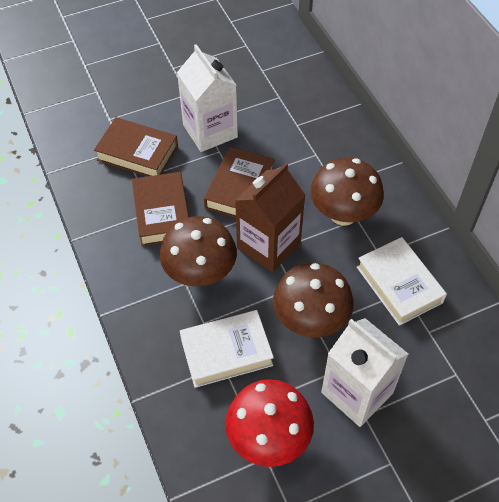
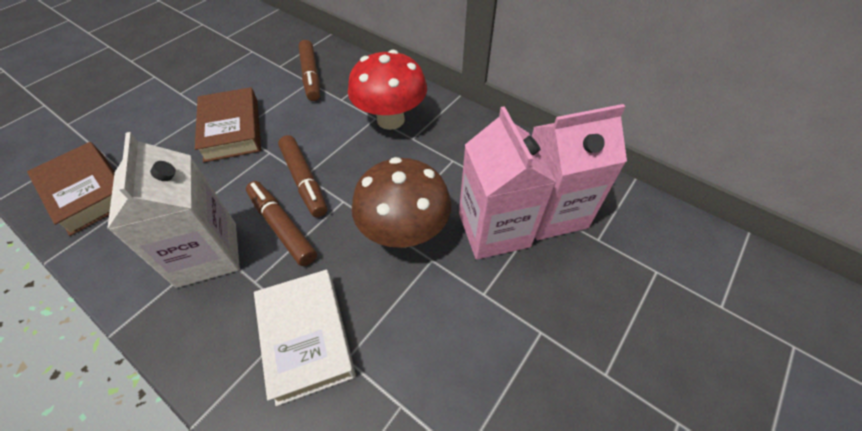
brown book: 3 -> 2
brown carton: 1 -> 0
brown marker: 0 -> 3
brown mushroom: 3 -> 1
pink carton: 0 -> 2
white book: 2 -> 1
white carton: 2 -> 1

